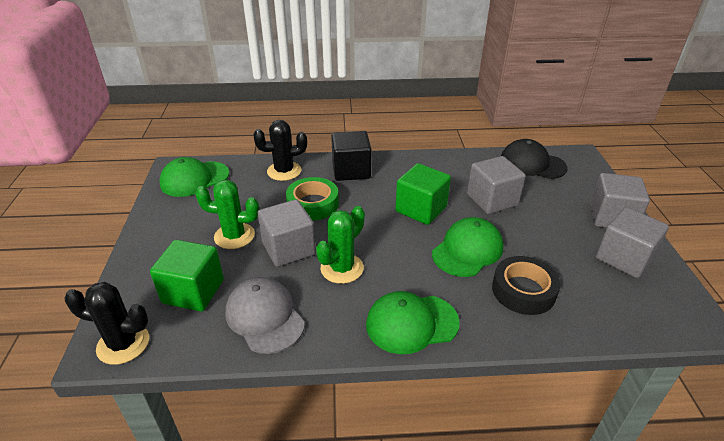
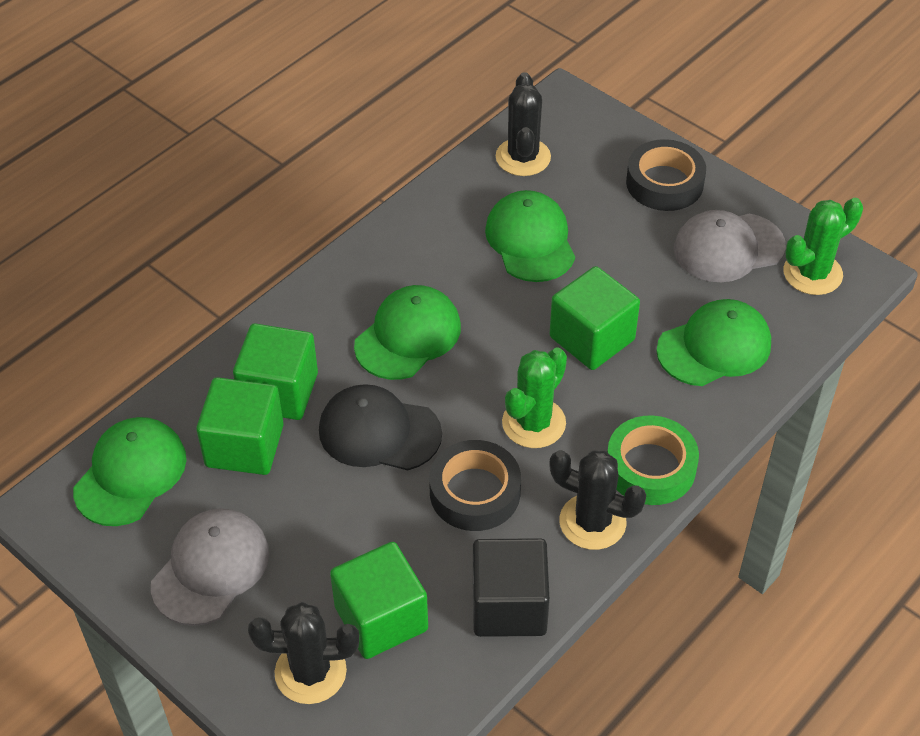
black cactus: 2 -> 3
black tape: 1 -> 2
green cap: 3 -> 4
green cube: 2 -> 4
grey cap: 1 -> 2
grey cube: 4 -> 0

